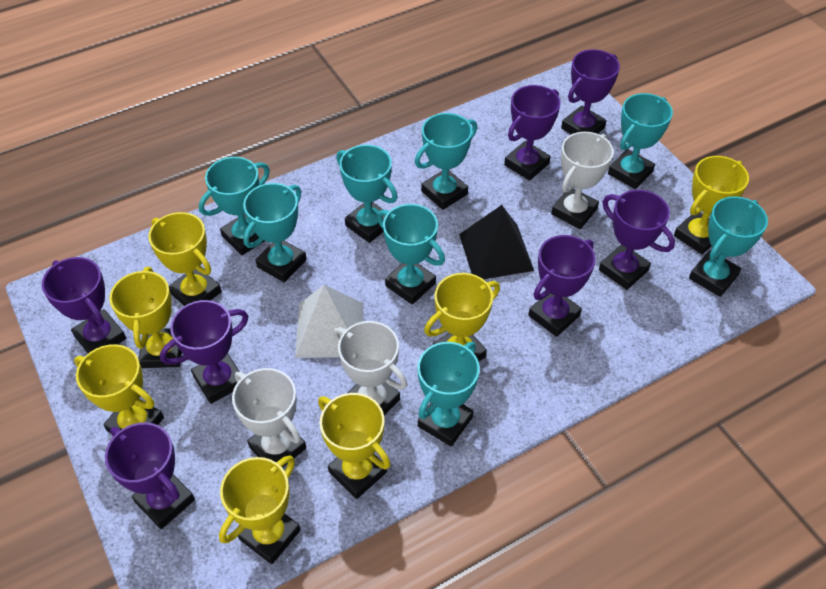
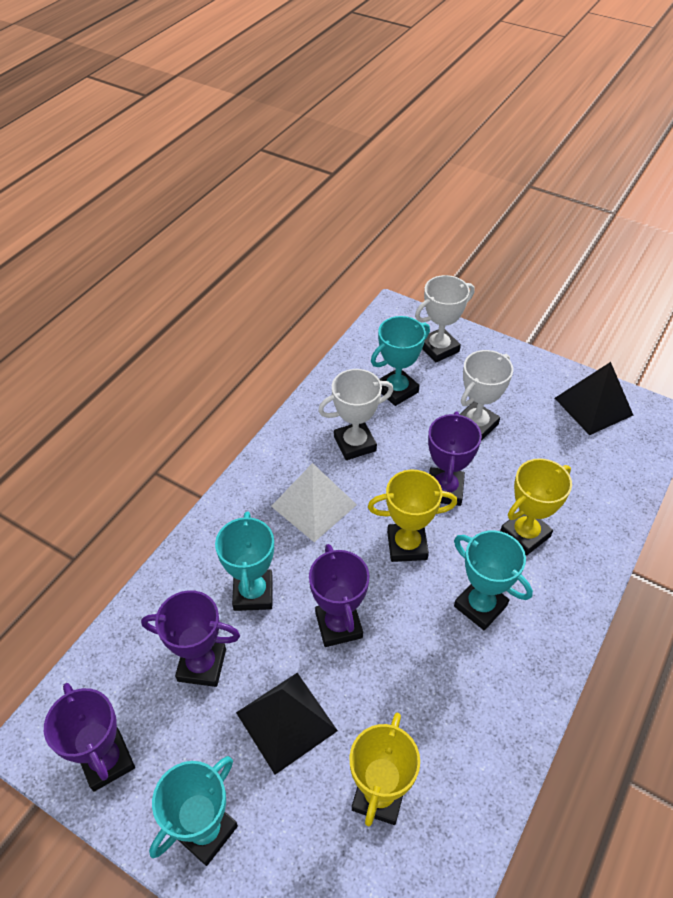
black pyramid: 1 -> 2
purple trophy: 7 -> 4
turquoise trophy: 8 -> 4
yellow trophy: 7 -> 3

